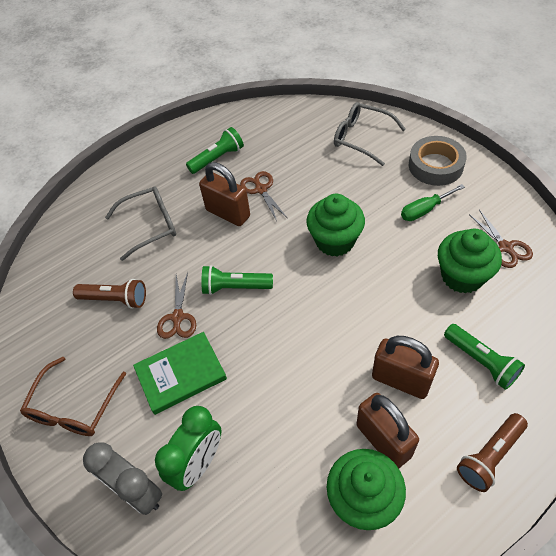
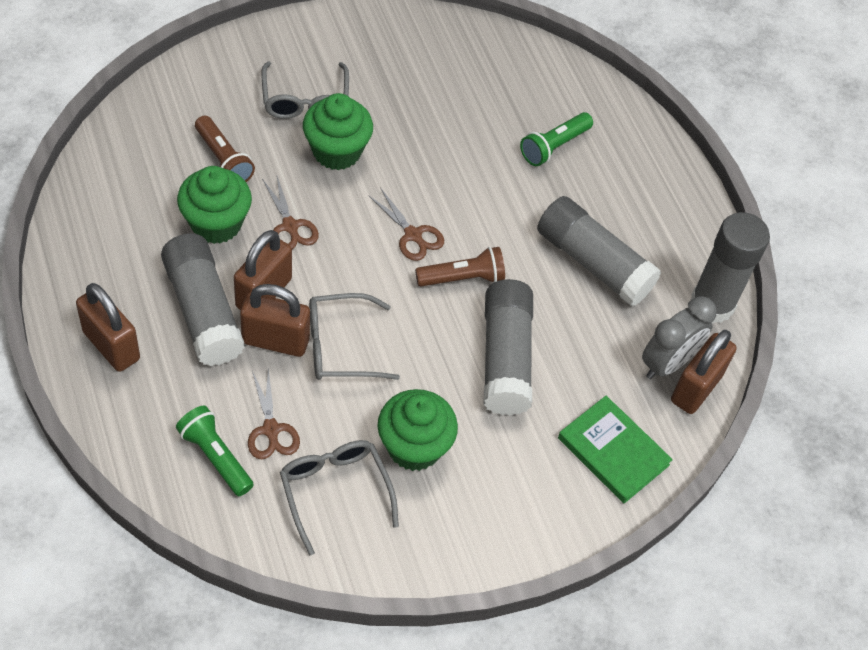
brown glasses: 1 -> 0
brown padlock: 3 -> 4
green clock: 1 -> 0
green flashlight: 3 -> 2
green screwdriver: 1 -> 0
grey glasses: 2 -> 3
grey glue stick: 0 -> 4
grey tape: 1 -> 0

